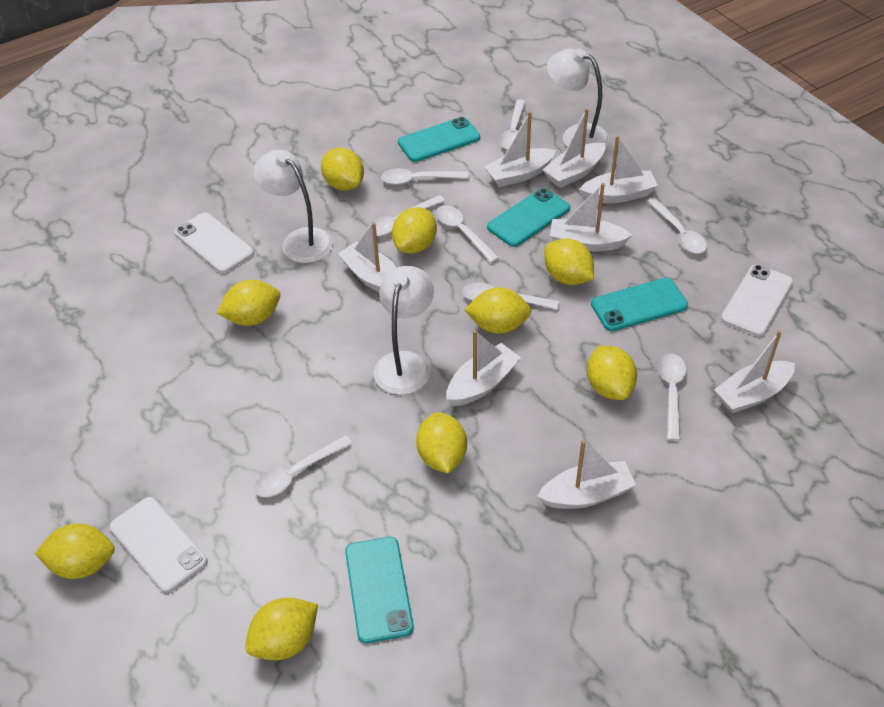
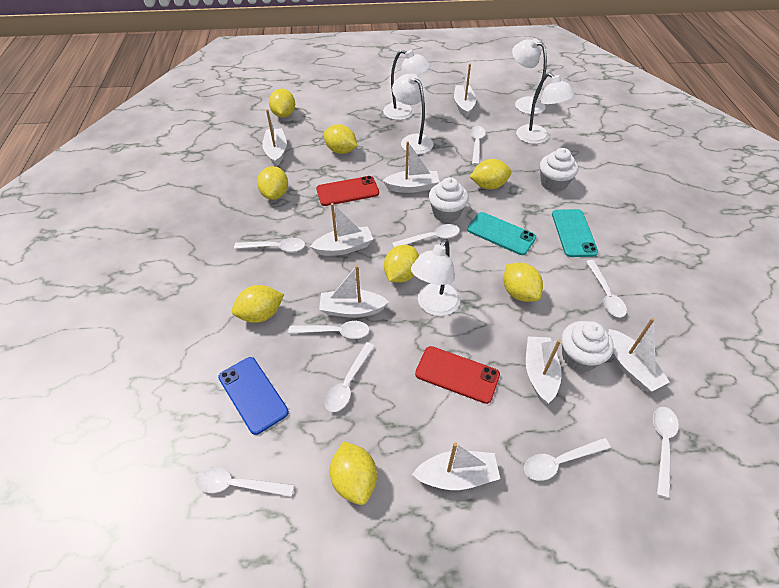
blue phone: 0 -> 1
red phone: 0 -> 2
turquoise phone: 4 -> 2
white cupcake: 0 -> 3
white lamp: 3 -> 5
white phone: 3 -> 0
white spoon: 8 -> 9
yellow lemon: 9 -> 8

